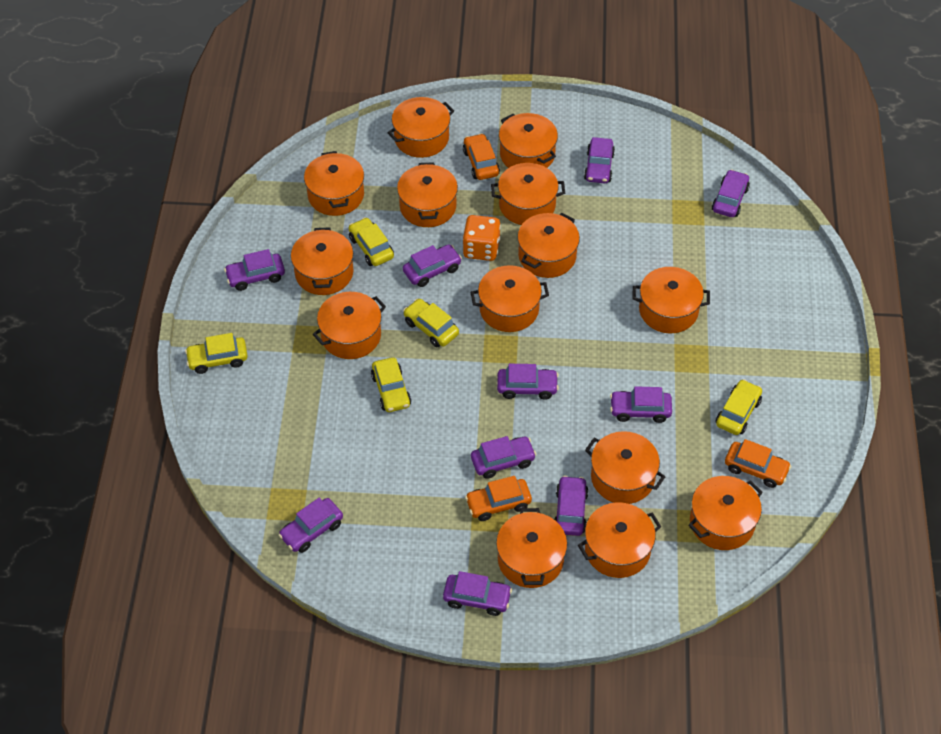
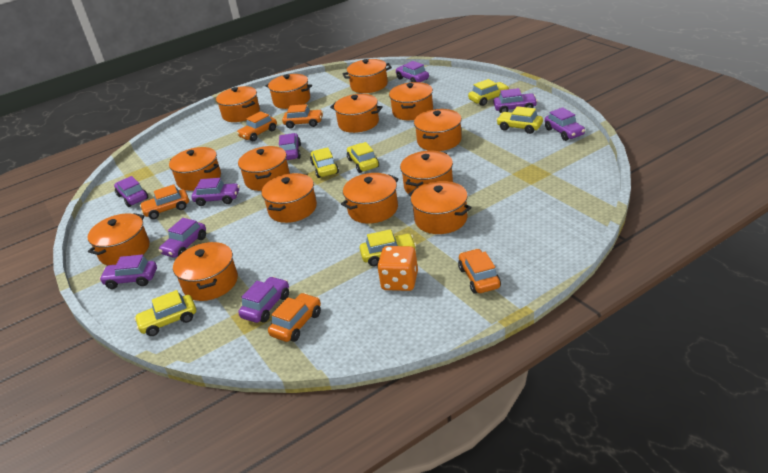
orange car: 3 -> 5
purple car: 10 -> 9
yellow car: 5 -> 6

